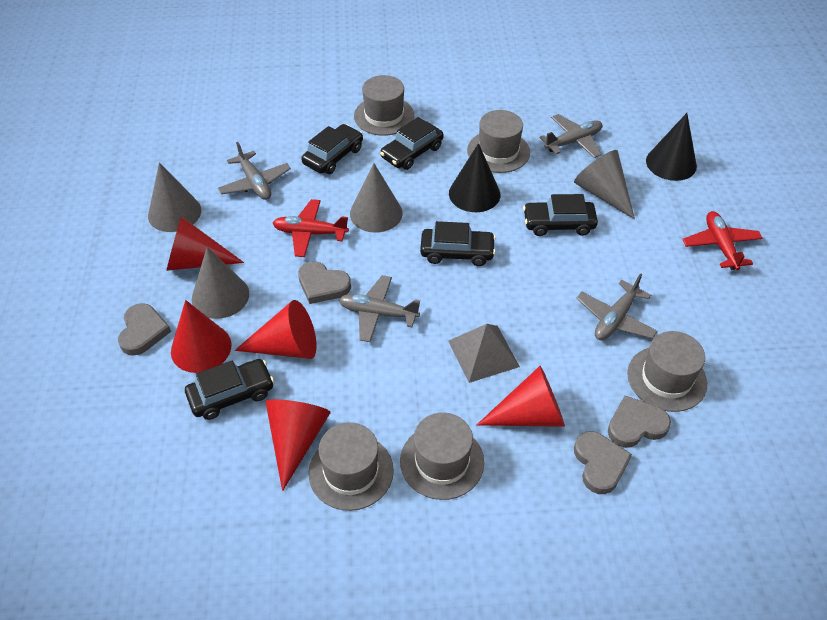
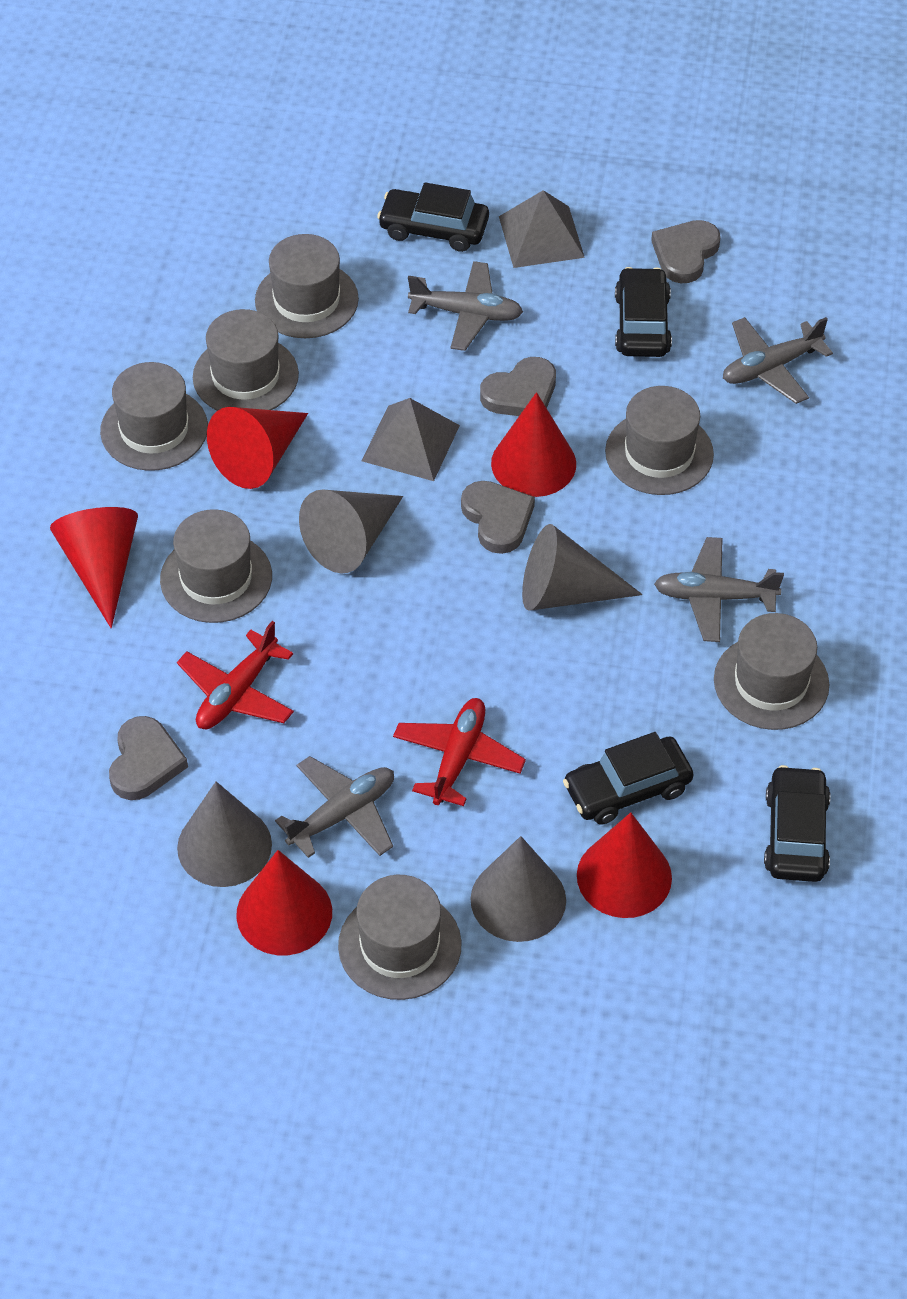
black car: 5 -> 4
black cone: 2 -> 0
grey hat: 5 -> 7
grey pyramid: 1 -> 2

